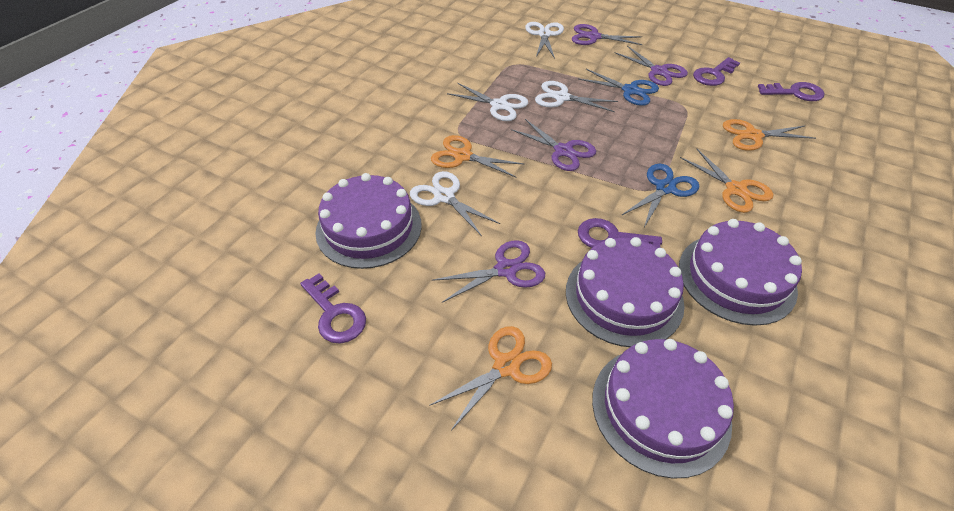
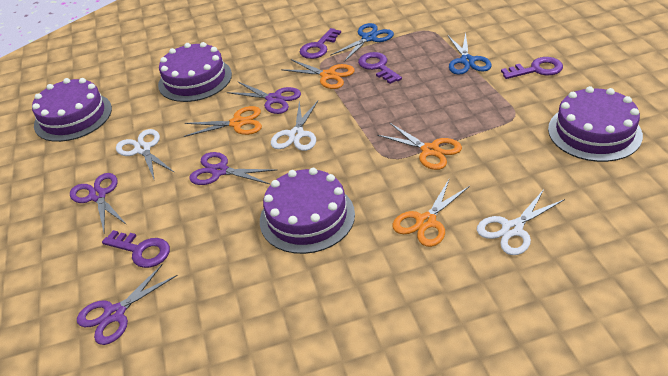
white scissors: 4 -> 3

